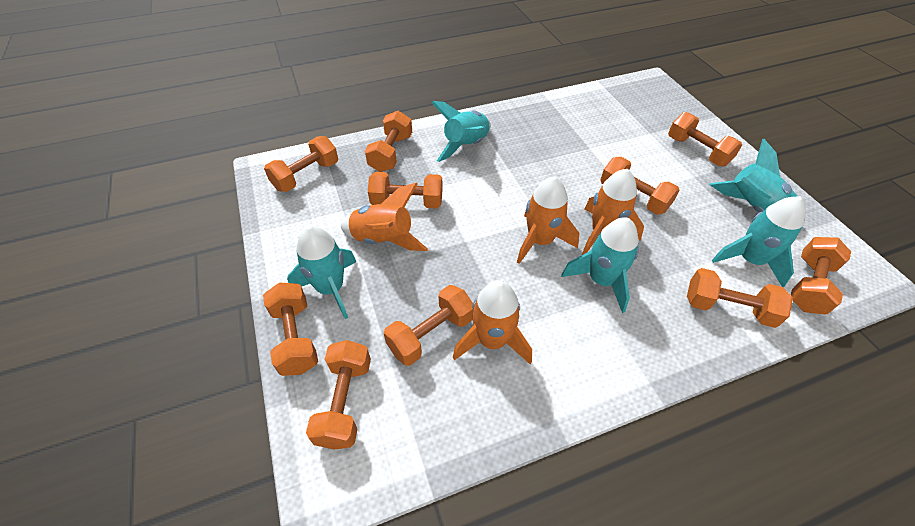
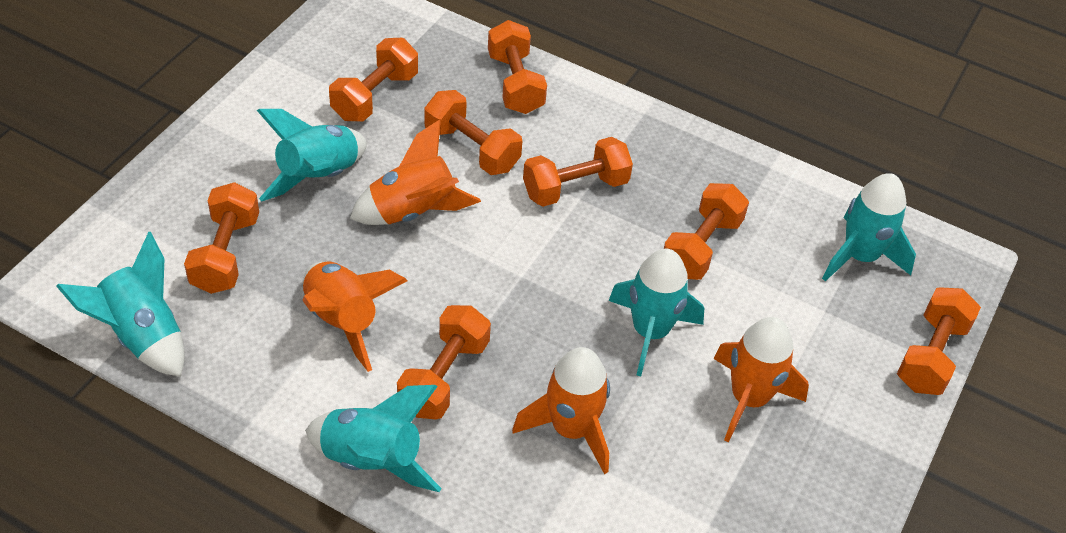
orange dumbbell: 10 -> 8

